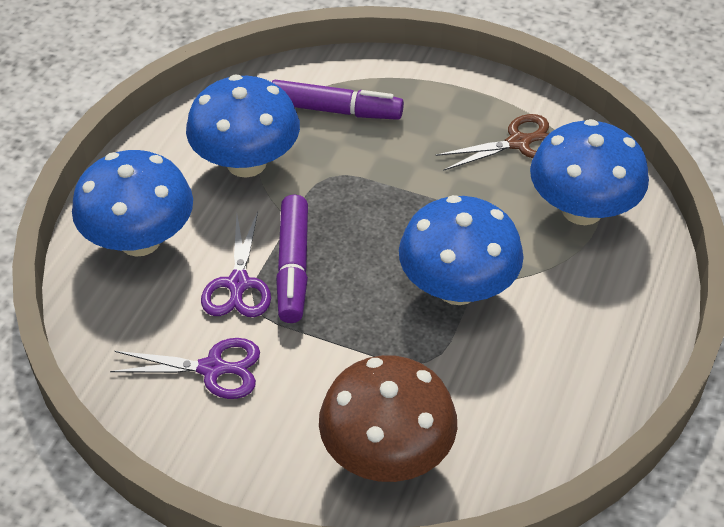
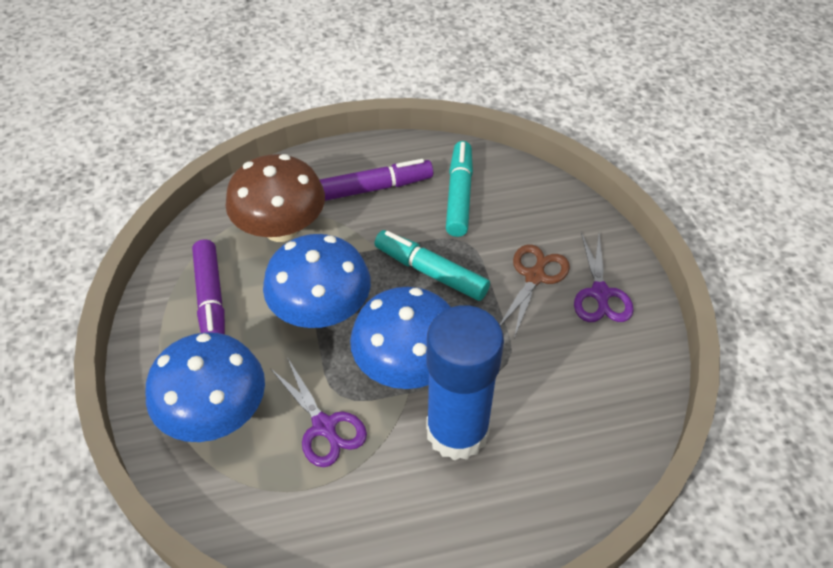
blue glue stick: 0 -> 1
blue mushroom: 4 -> 3
turquoise marker: 0 -> 2

